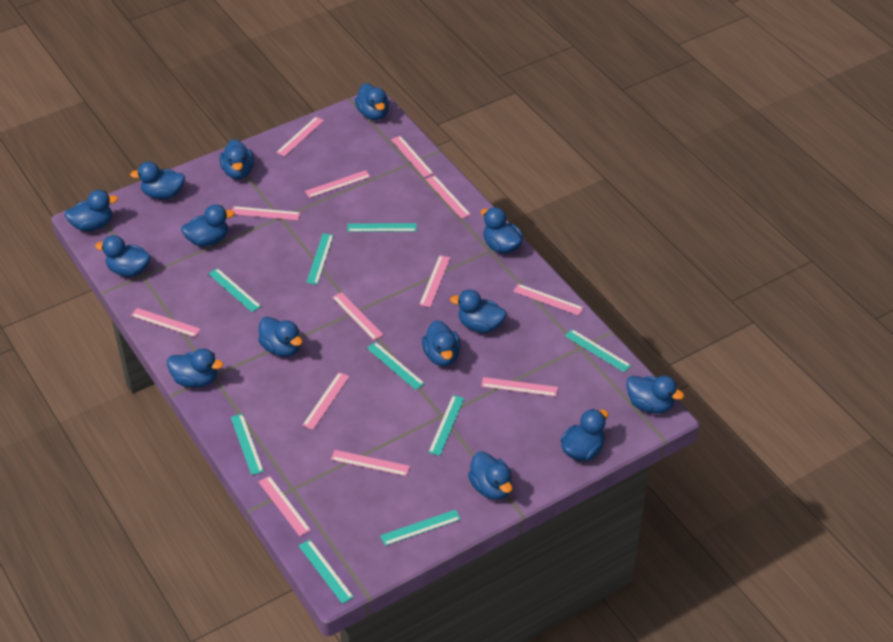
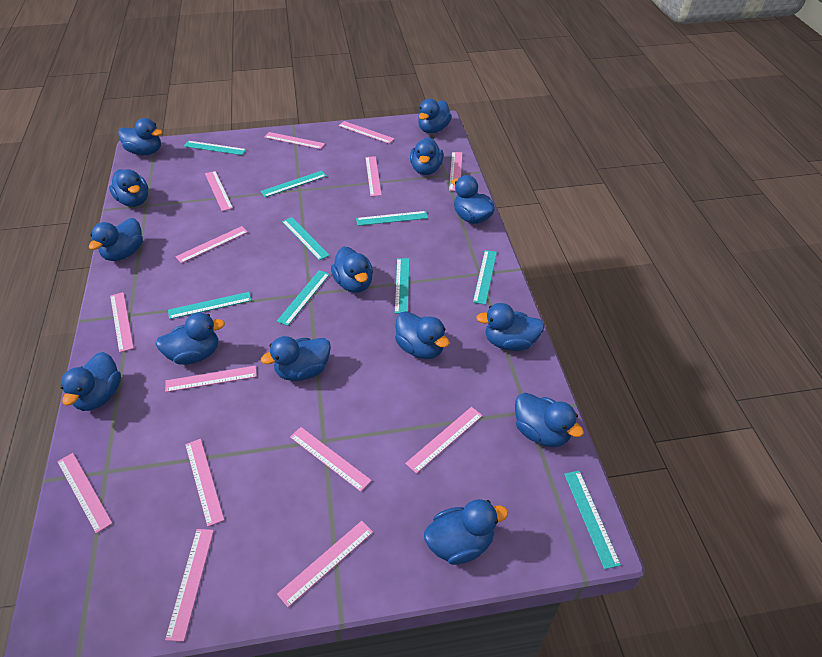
pink ruler: 13 -> 14

